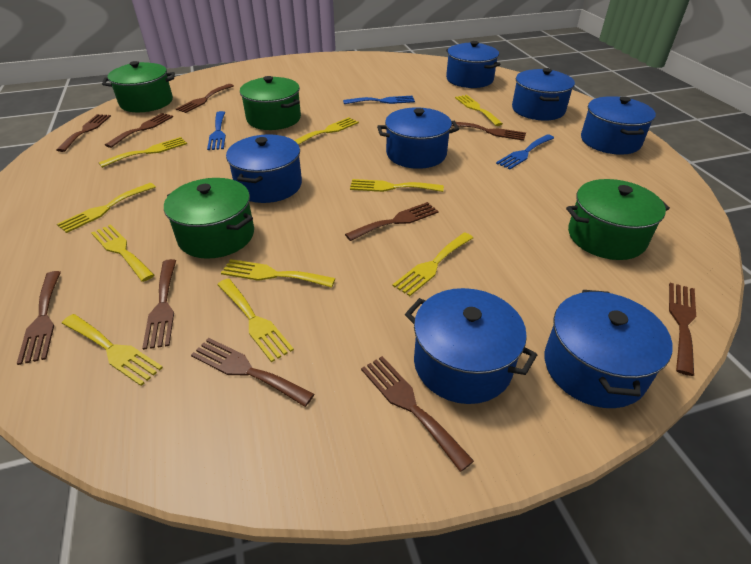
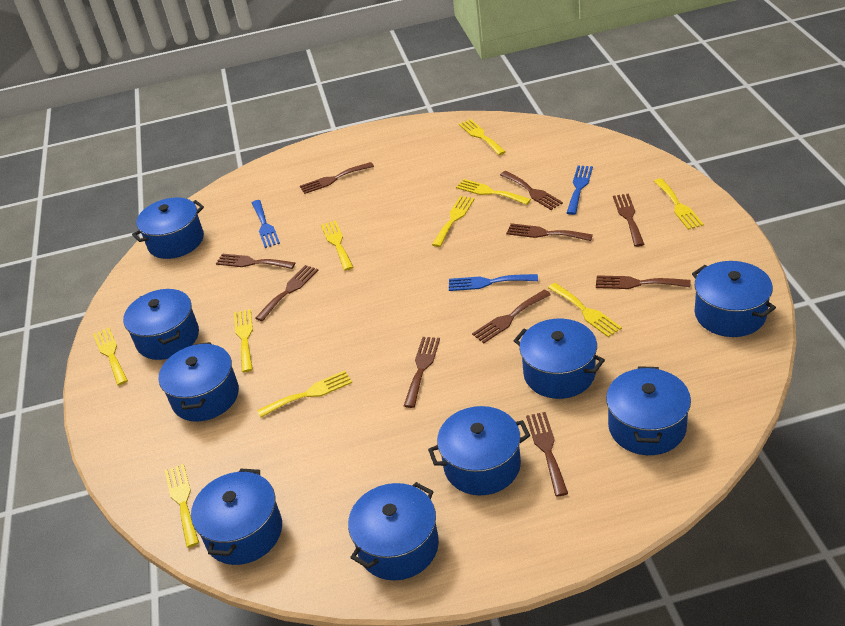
blue pot: 7 -> 9
green pot: 4 -> 0

